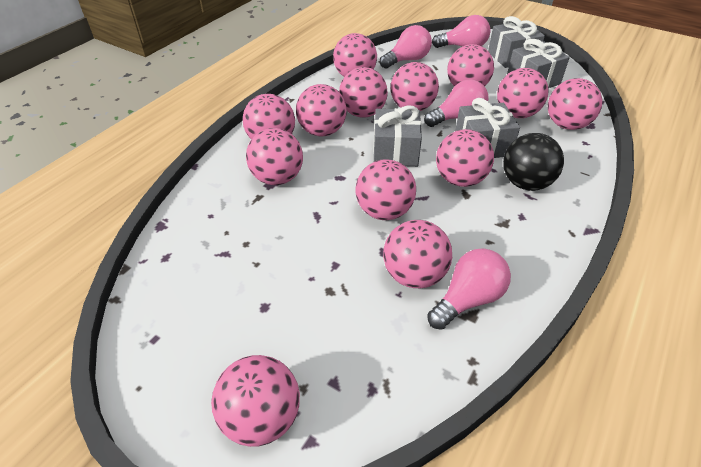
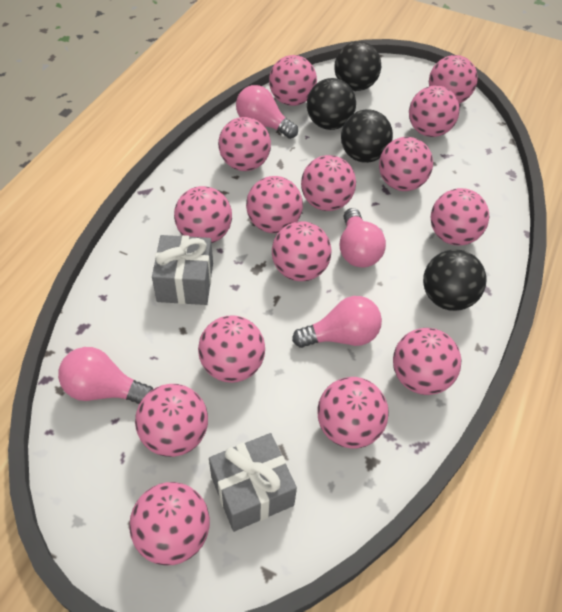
black ball: 1 -> 4
grey gift: 4 -> 2
pink ball: 13 -> 15

